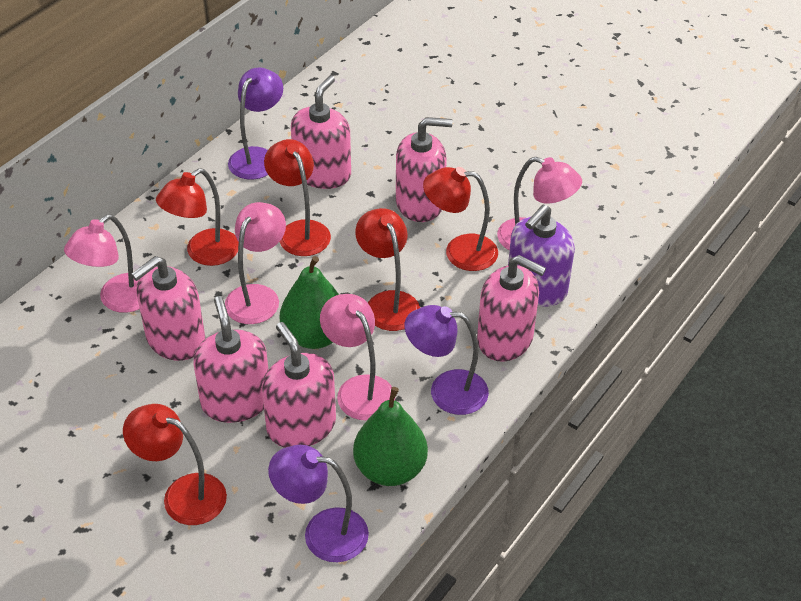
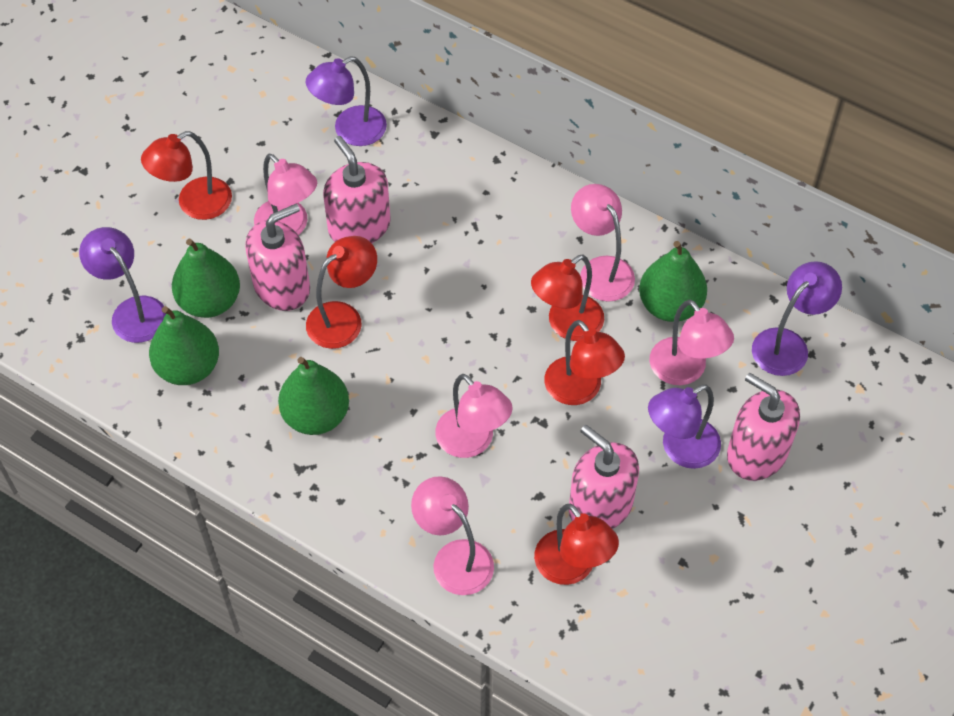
green pear: 2 -> 4
pink lamp: 4 -> 5
pink soap dispenser: 6 -> 4
purple lamp: 3 -> 4
purple soap dispenser: 1 -> 0

